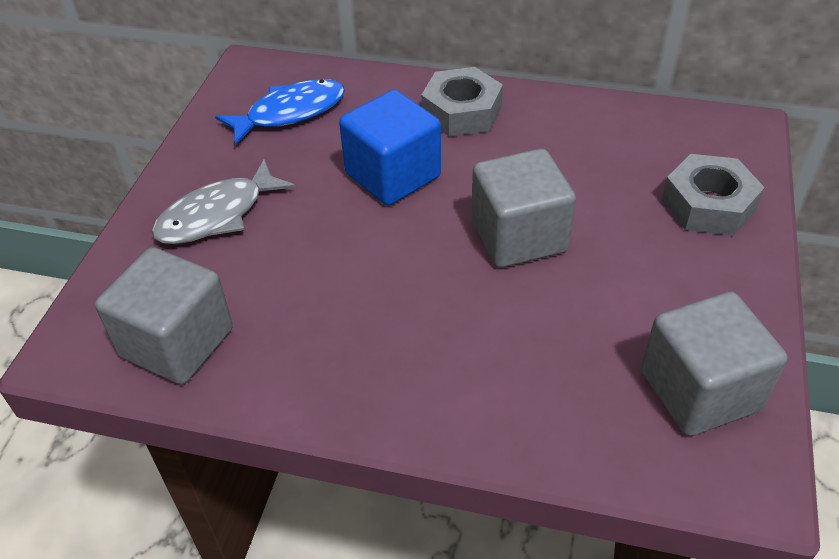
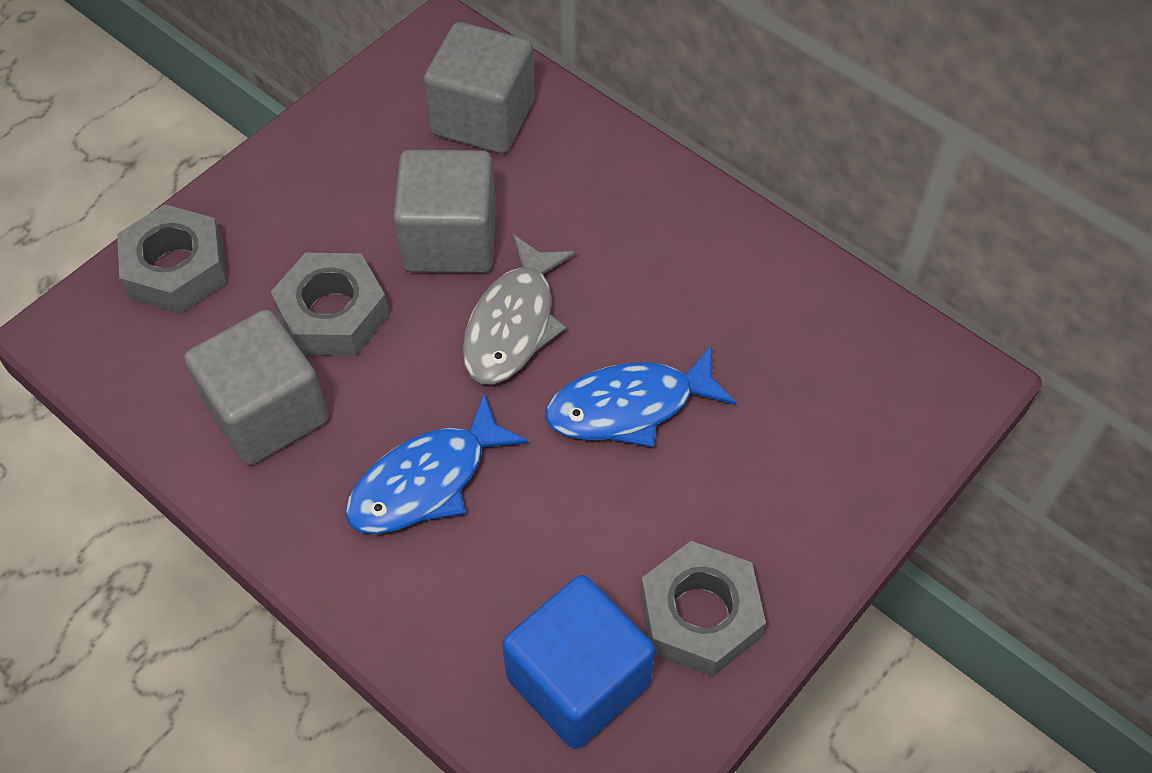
blue fish: 1 -> 2
grey nut: 2 -> 3

